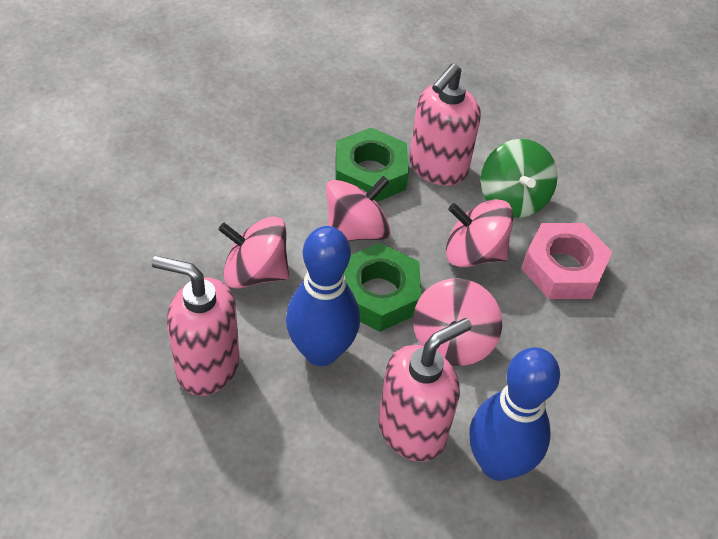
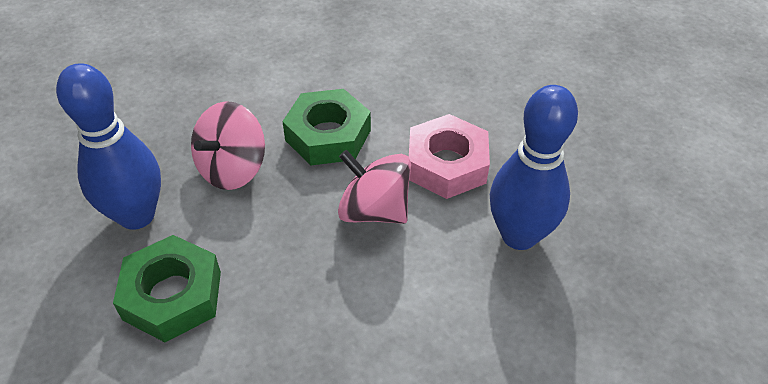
green spinning top: 1 -> 0
pink soap dispenser: 3 -> 0
pink spinning top: 4 -> 2

